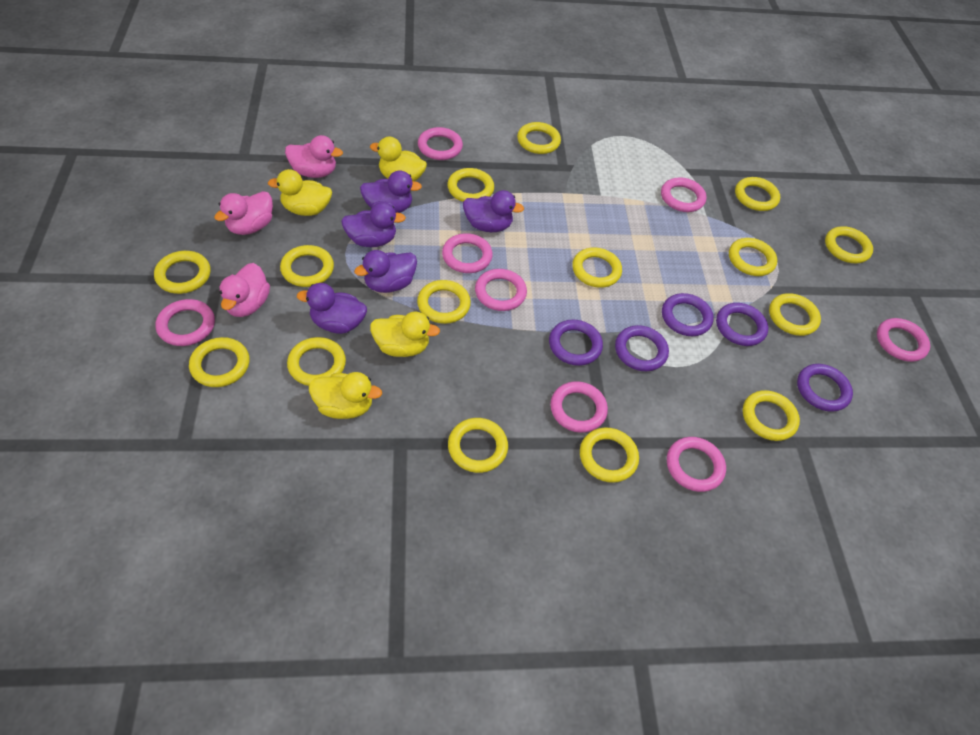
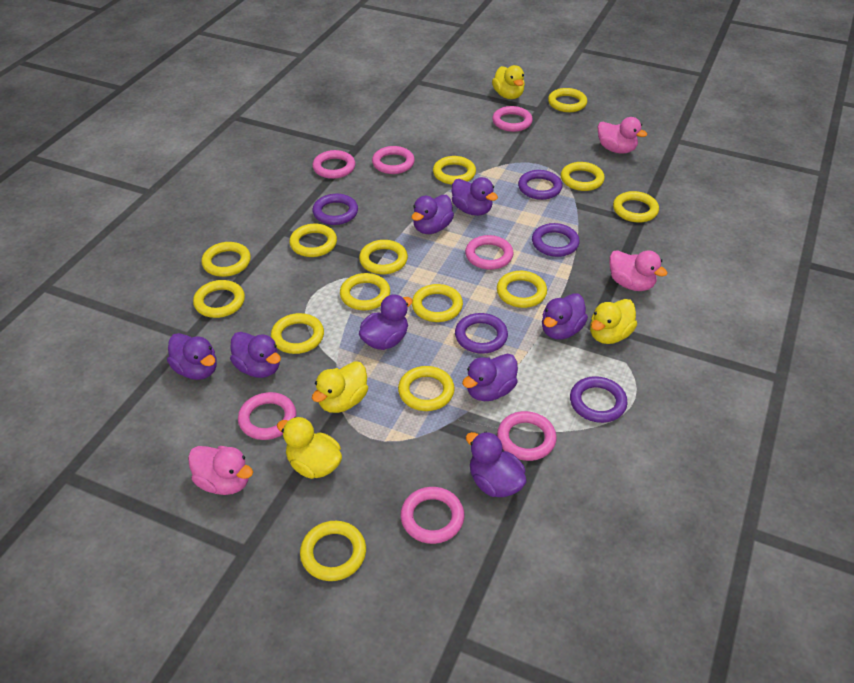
pink ring: 8 -> 7
purple duck: 5 -> 8
yellow ring: 15 -> 14

